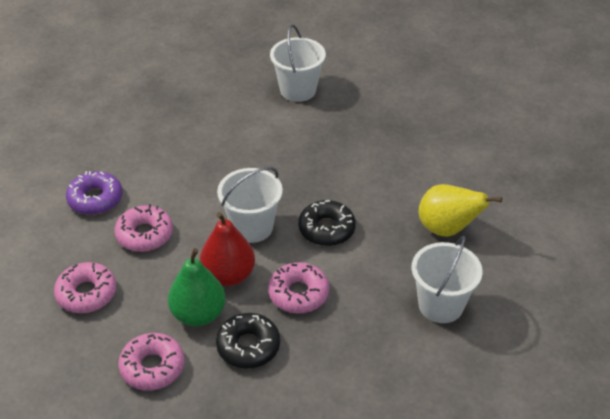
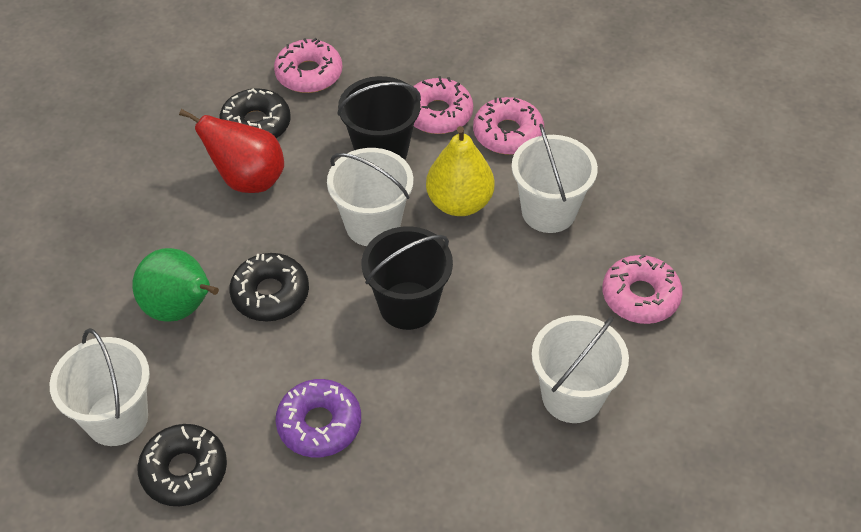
black bucket: 0 -> 2
black donut: 2 -> 3
white bucket: 3 -> 4

